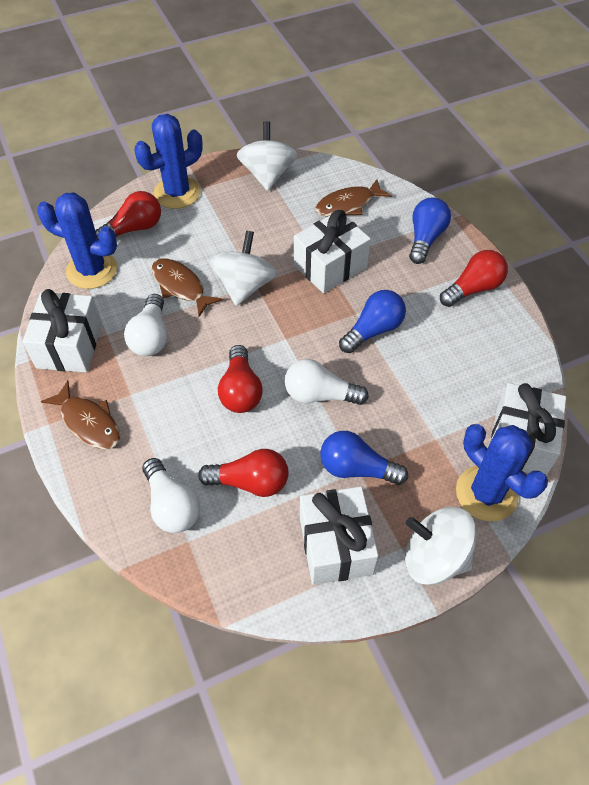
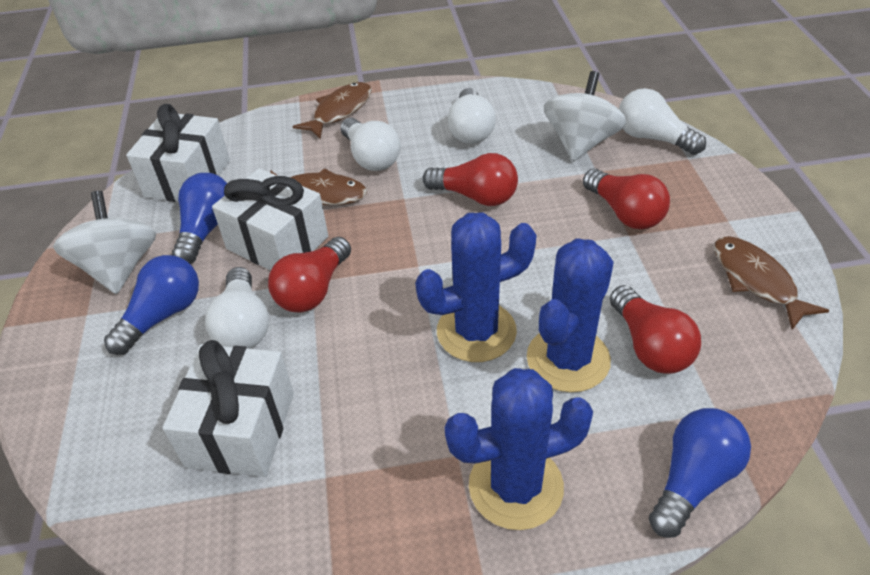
white gift: 4 -> 3
white light bulb: 3 -> 4
white spinning top: 3 -> 2

